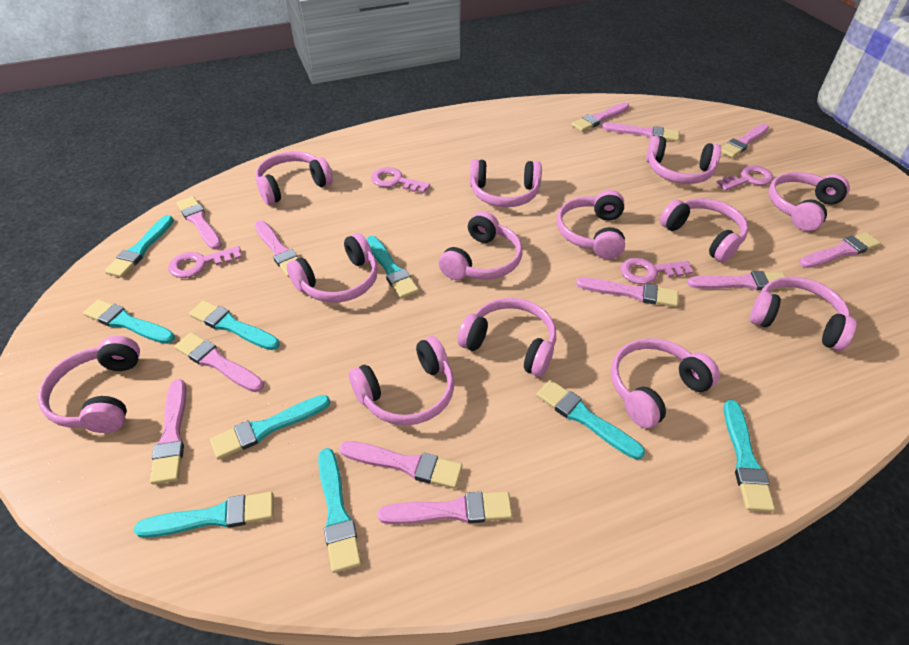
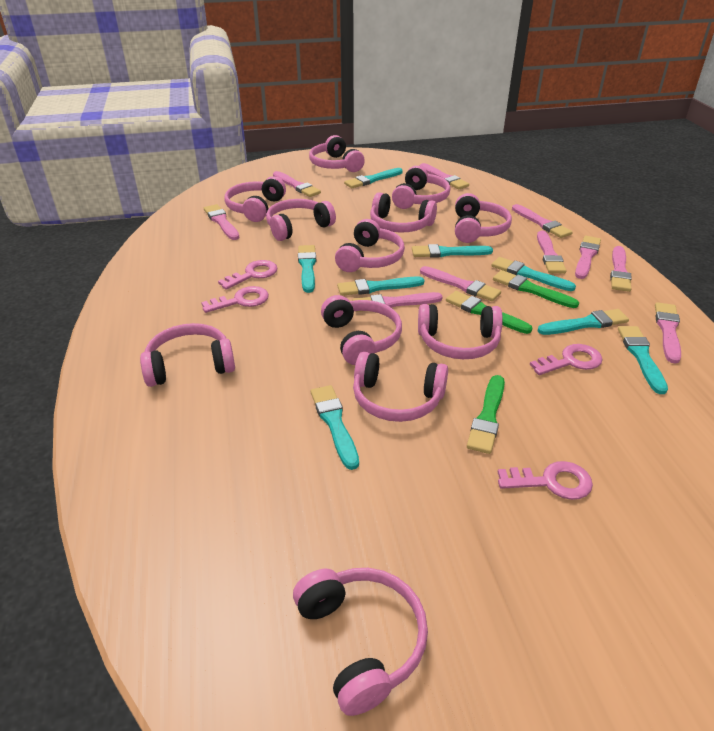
green brush: 0 -> 3
pink brush: 12 -> 10
pink headphones: 13 -> 12
turquoise brush: 9 -> 8

